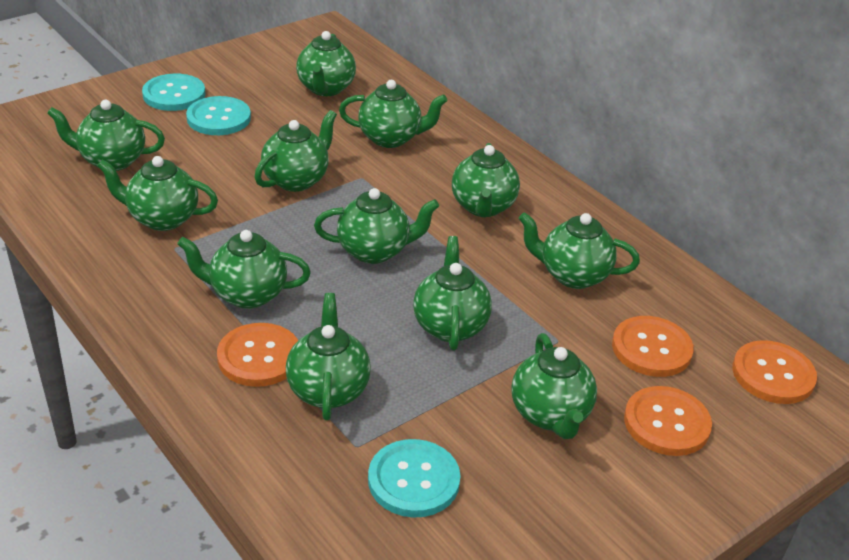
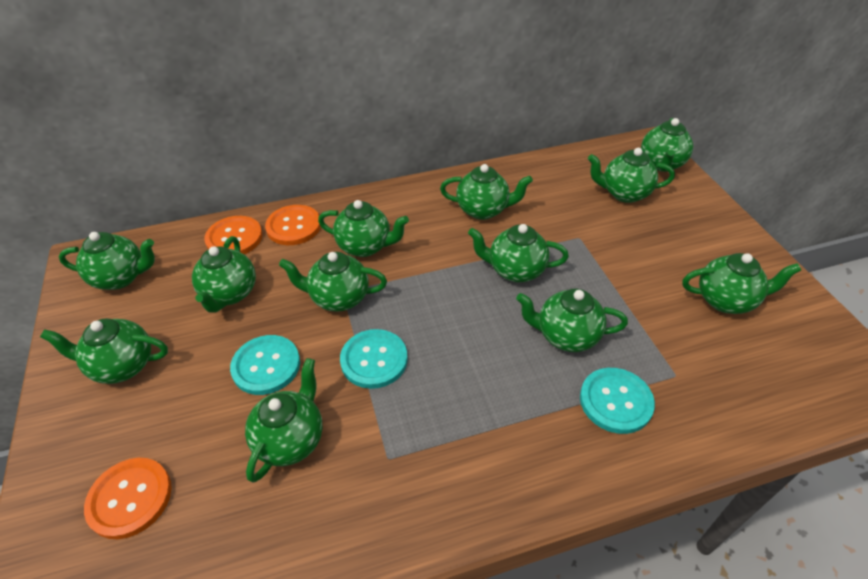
orange button: 4 -> 3

